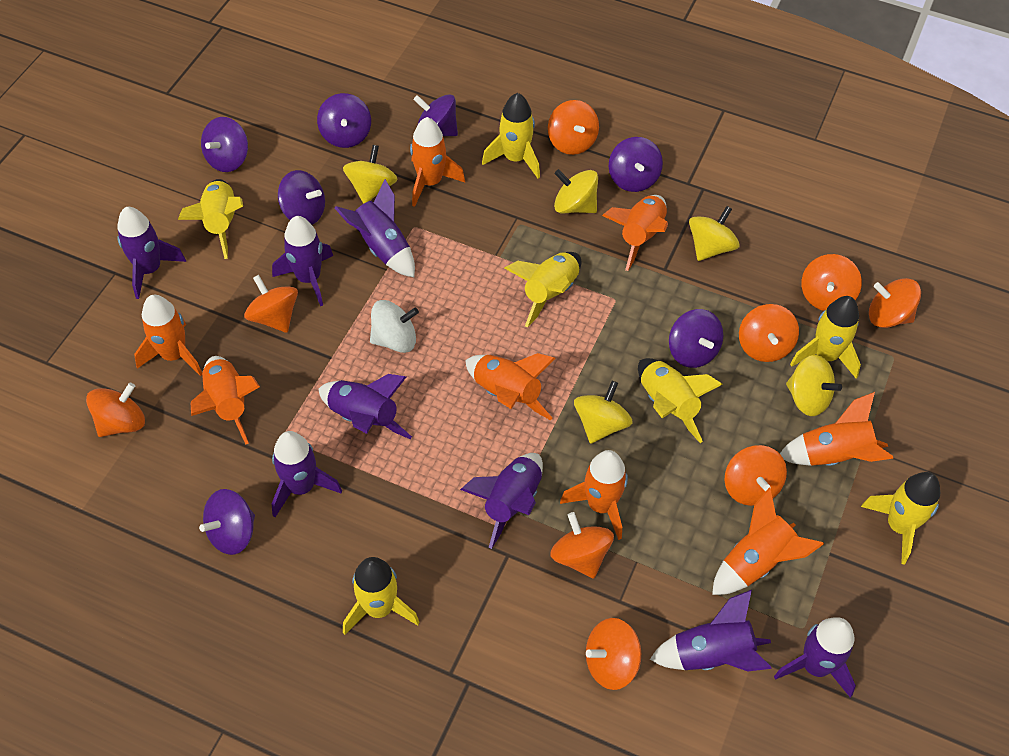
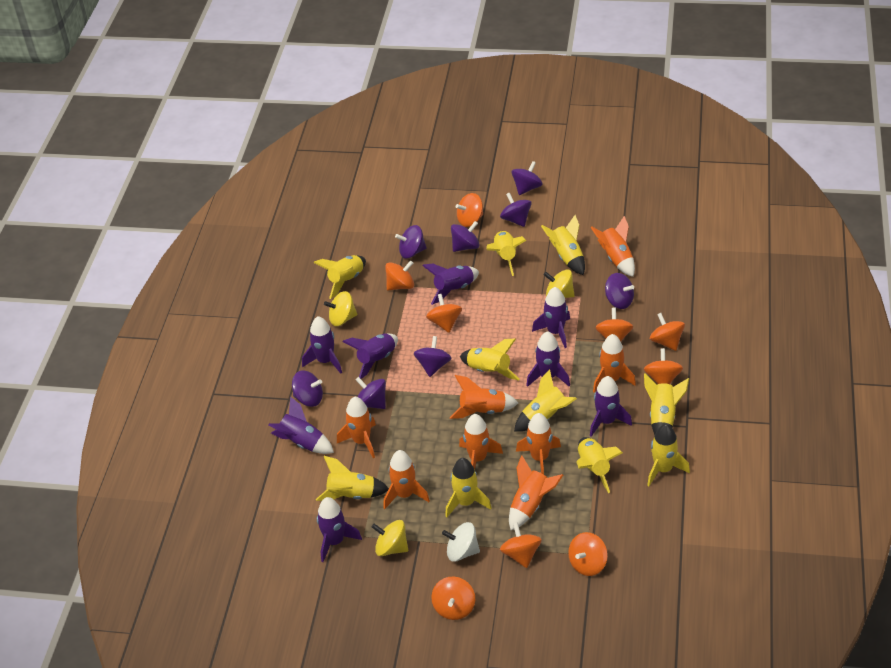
purple spinning top: 7 -> 8
yellow rocket: 7 -> 10
yellow spinning top: 5 -> 3

